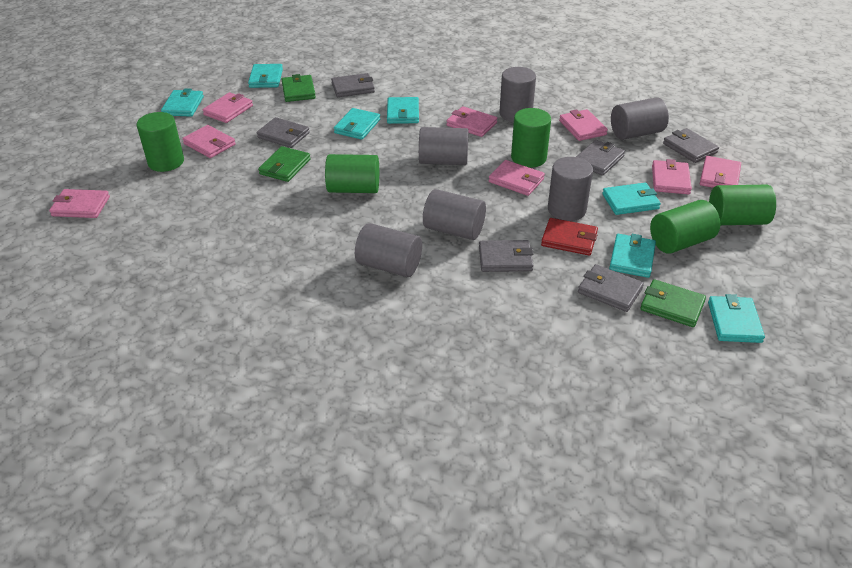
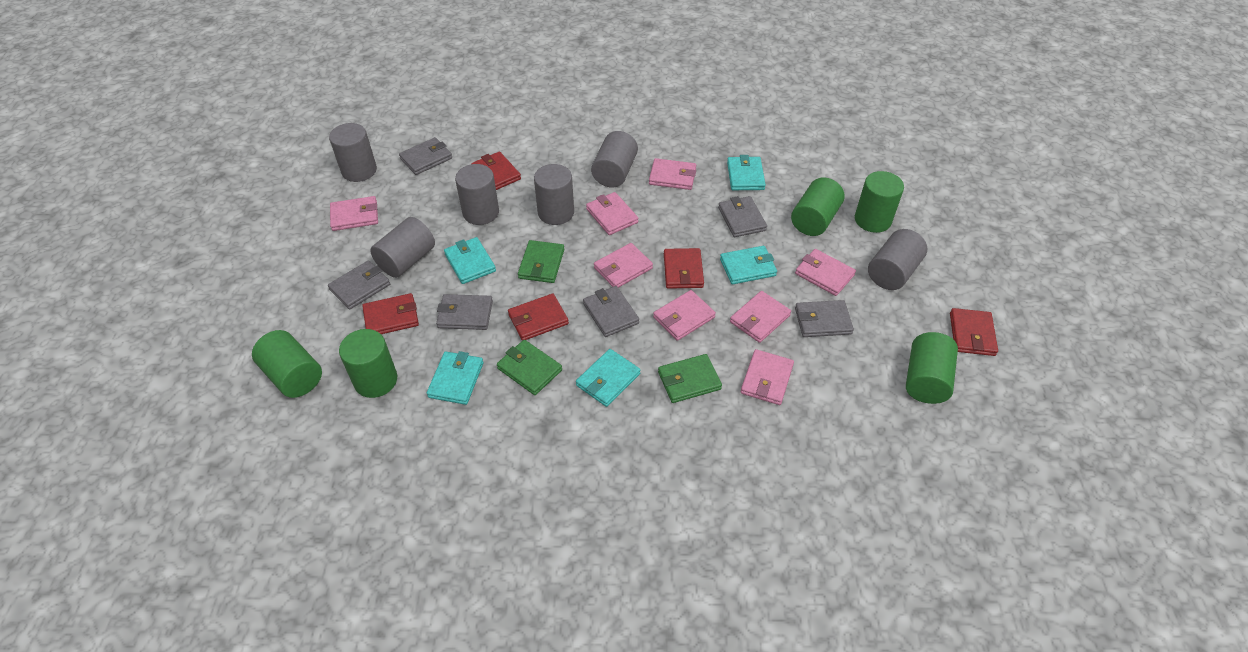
red wallet: 1 -> 5
turquoise wallet: 7 -> 5

